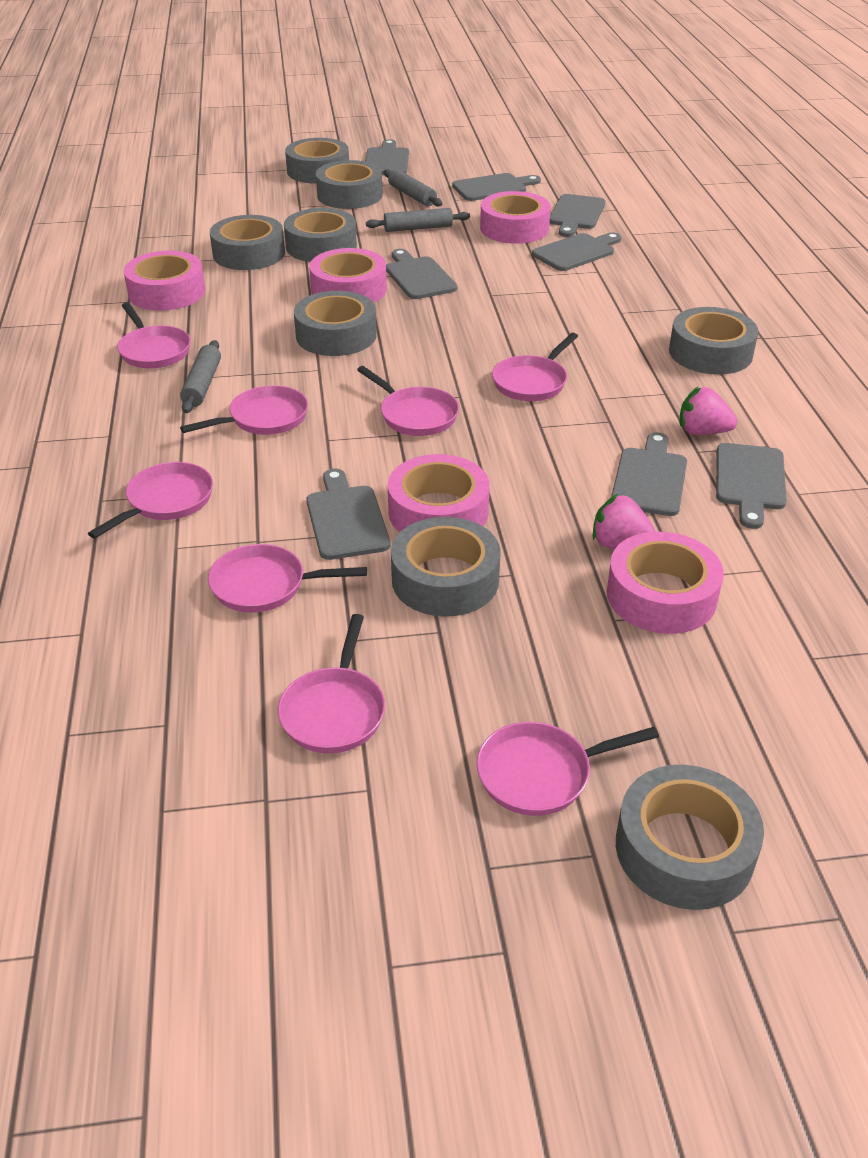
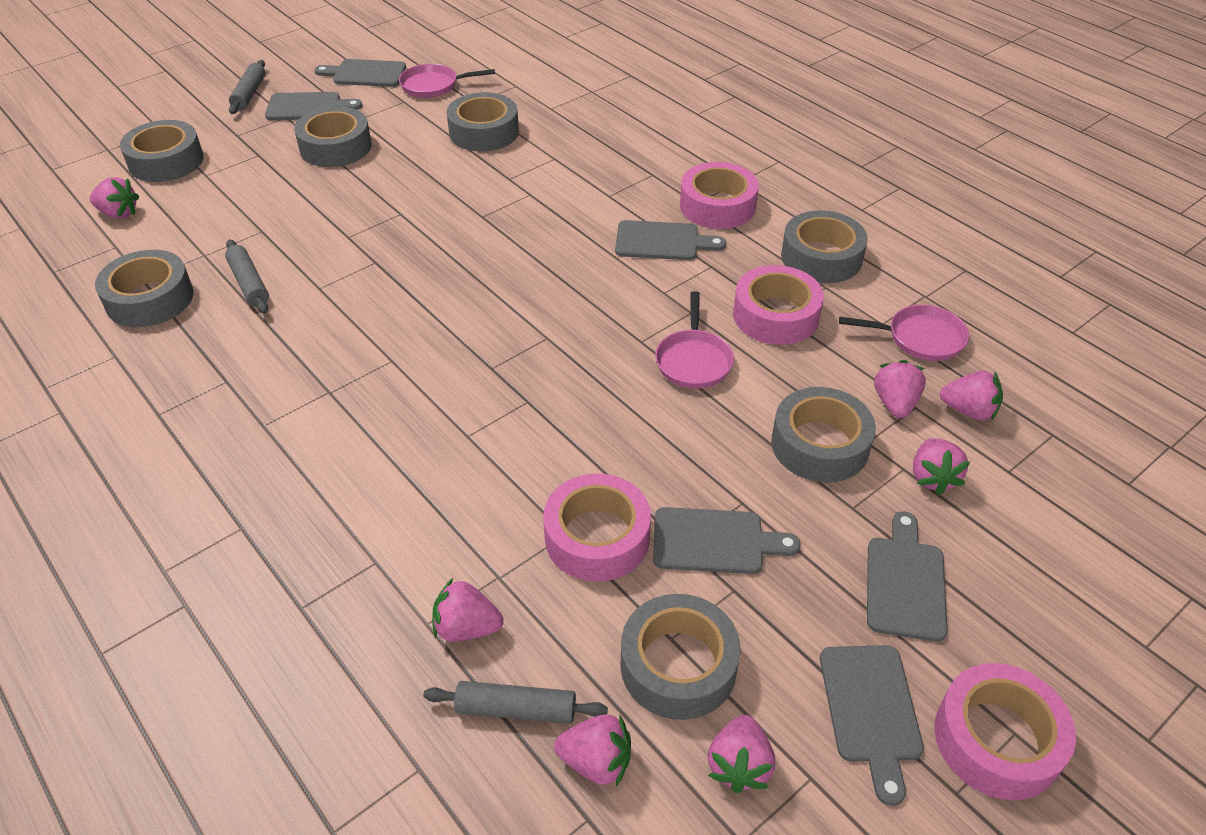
grey cutting board: 8 -> 6
grey tape: 8 -> 7
pink pan: 8 -> 3
pink strawberry: 2 -> 7
pink tape: 5 -> 4

